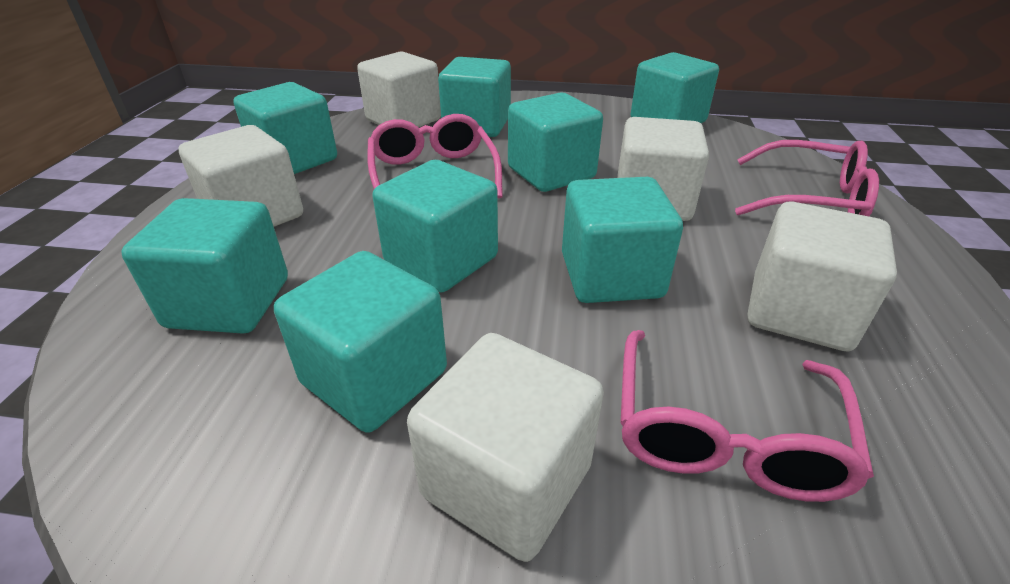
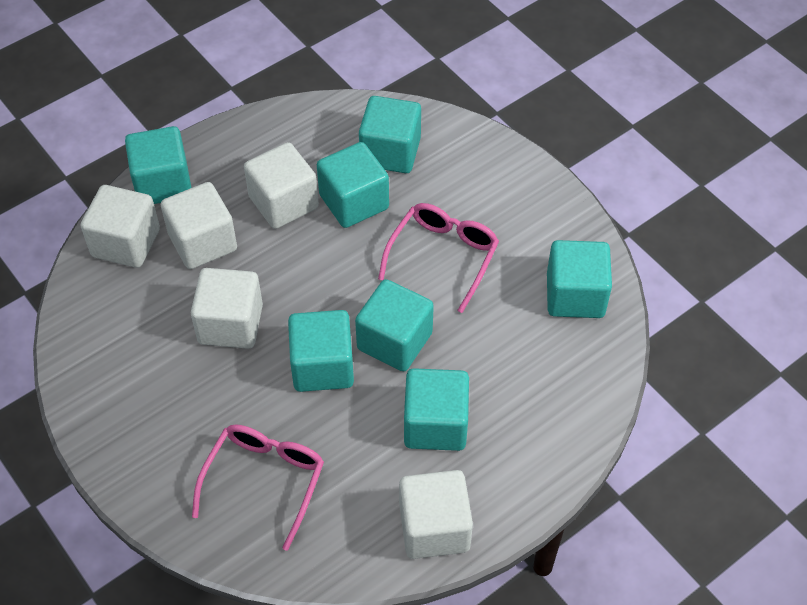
pink glasses: 3 -> 2
turquoise cube: 8 -> 7

